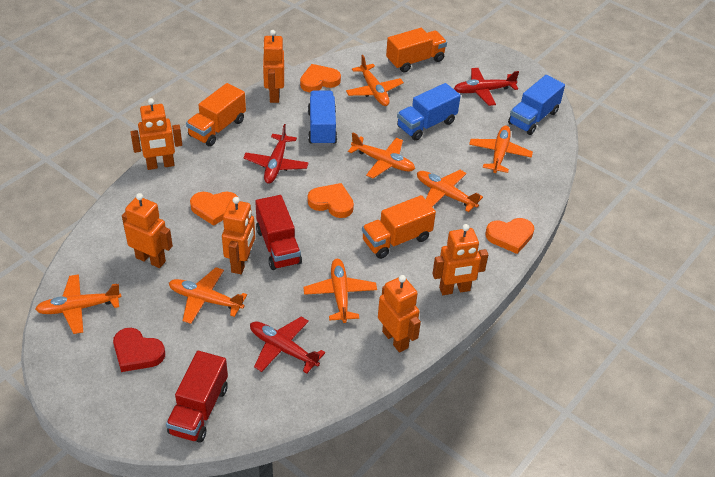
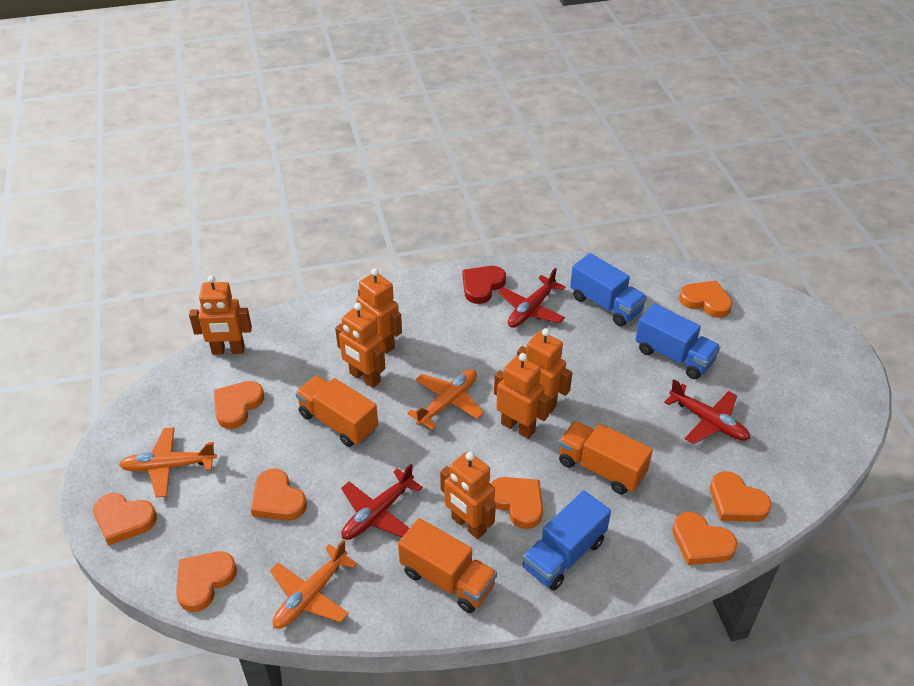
orange heart: 4 -> 8
orange plane: 7 -> 3
red truck: 2 -> 0

